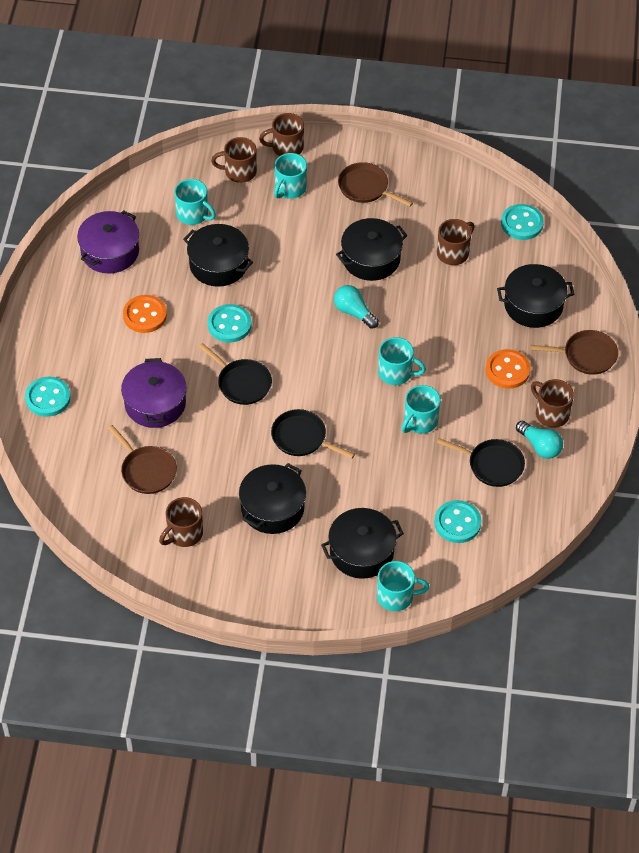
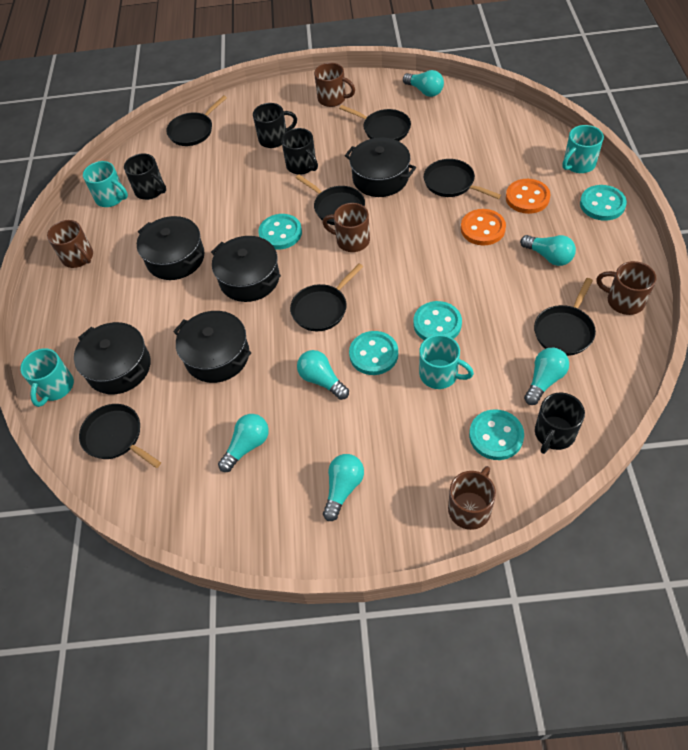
black mug: 0 -> 4
black pan: 3 -> 7
brown pan: 3 -> 0
purple pot: 2 -> 0
turquoise button: 4 -> 5
turquoise light bulb: 2 -> 6
turquoise mug: 5 -> 4

